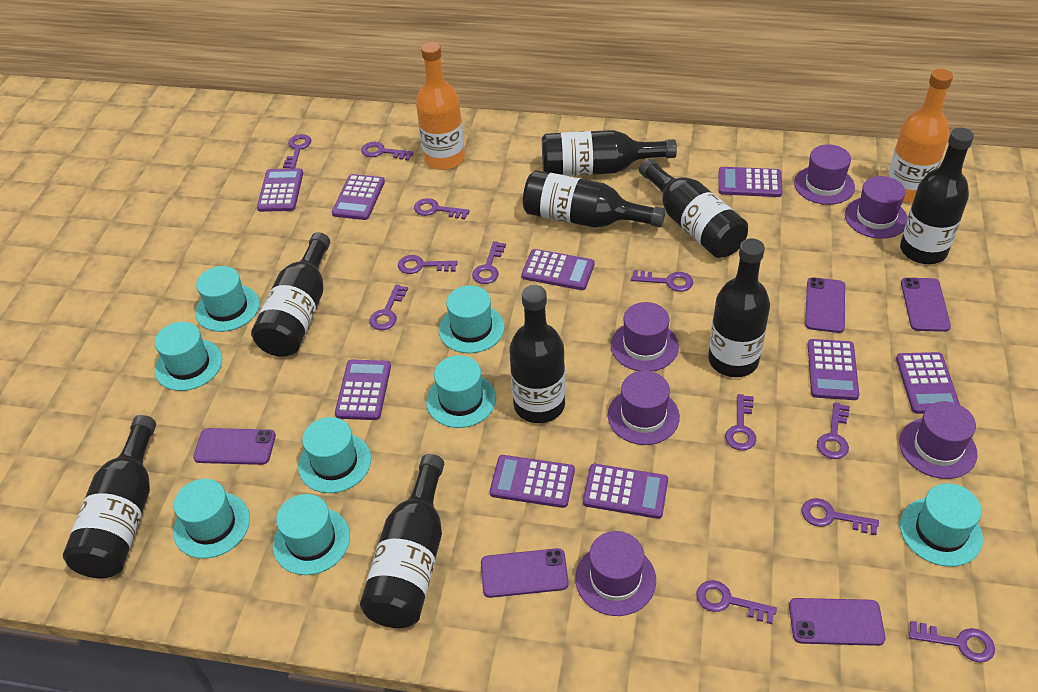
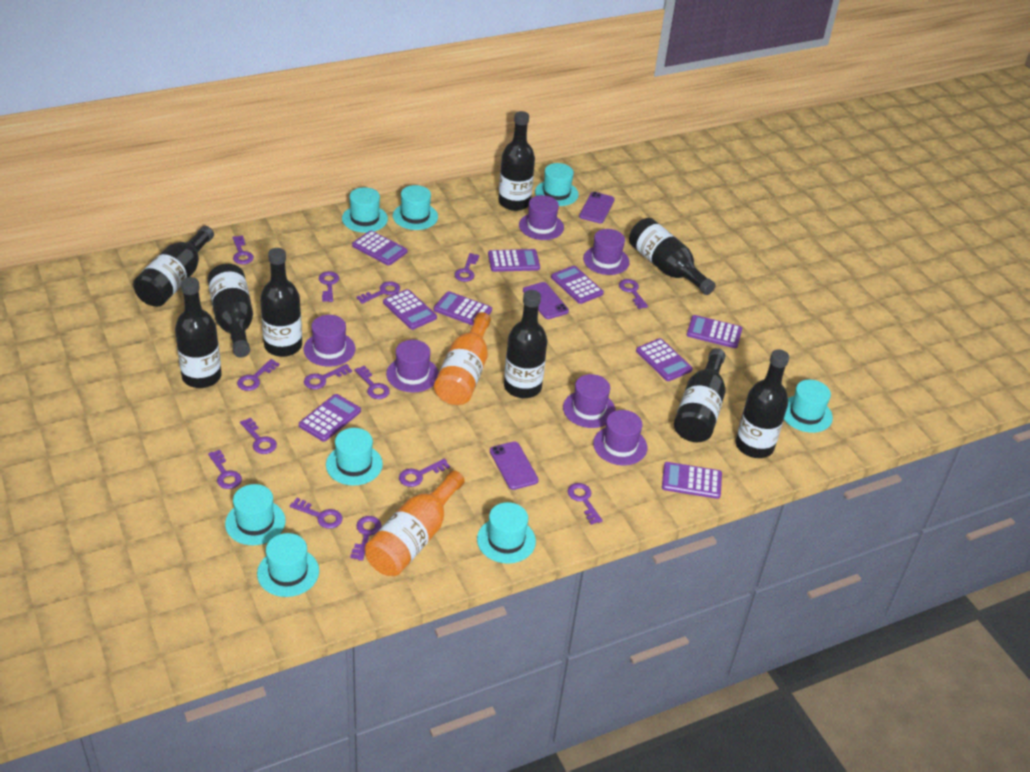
purple key: 12 -> 14
purple phone: 5 -> 3

